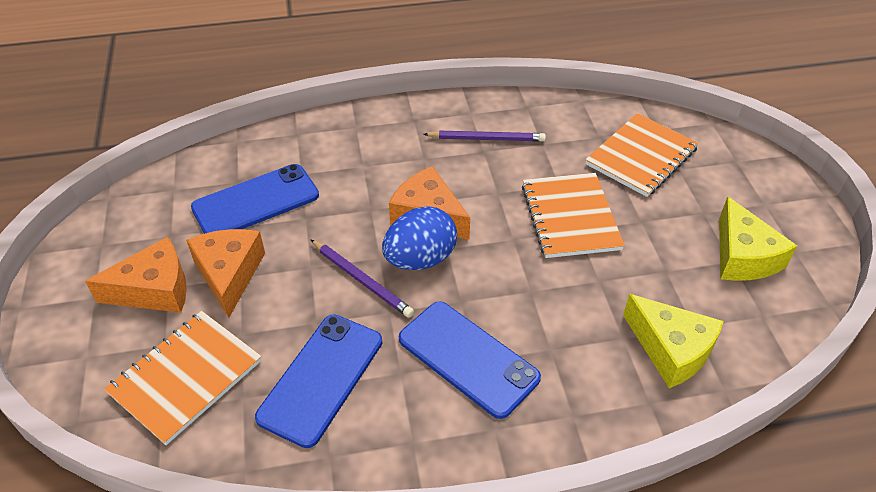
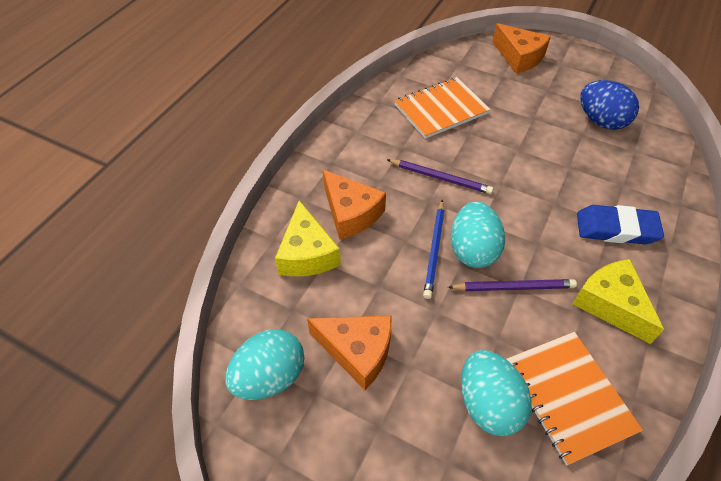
blue eraser: 0 -> 1
blue pencil: 0 -> 1
blue phone: 3 -> 0
orange notebook: 3 -> 2
turquoise egg: 0 -> 3

